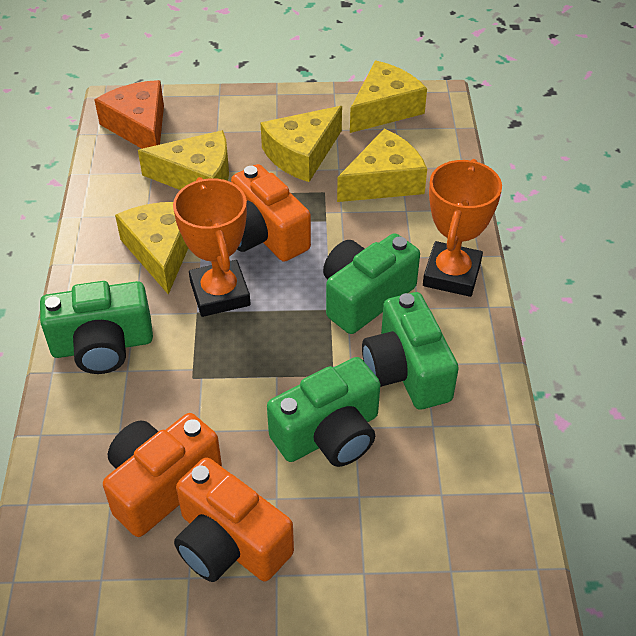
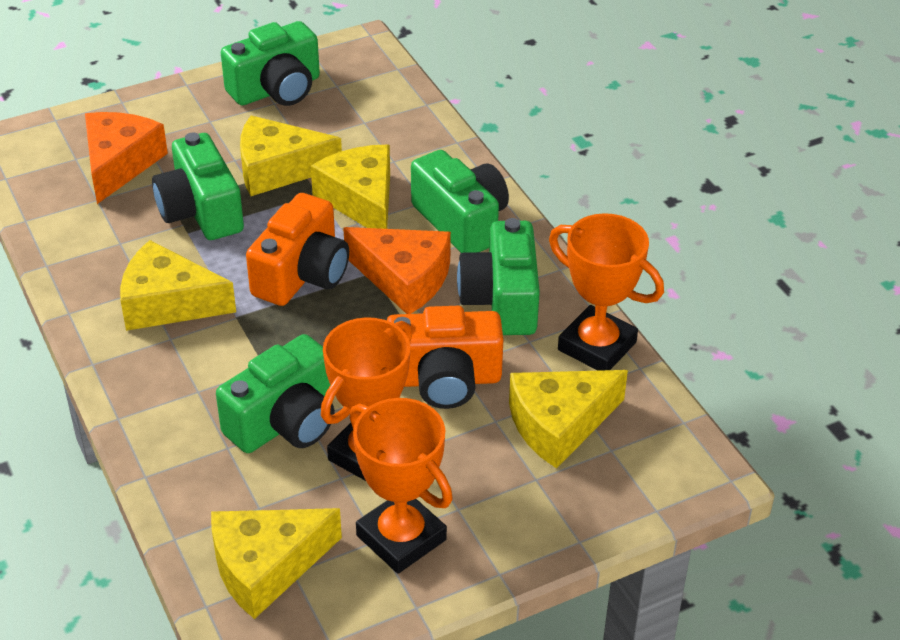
green camera: 4 -> 5
orange camera: 3 -> 2
orange cheese: 1 -> 2
orange trophy: 2 -> 3

